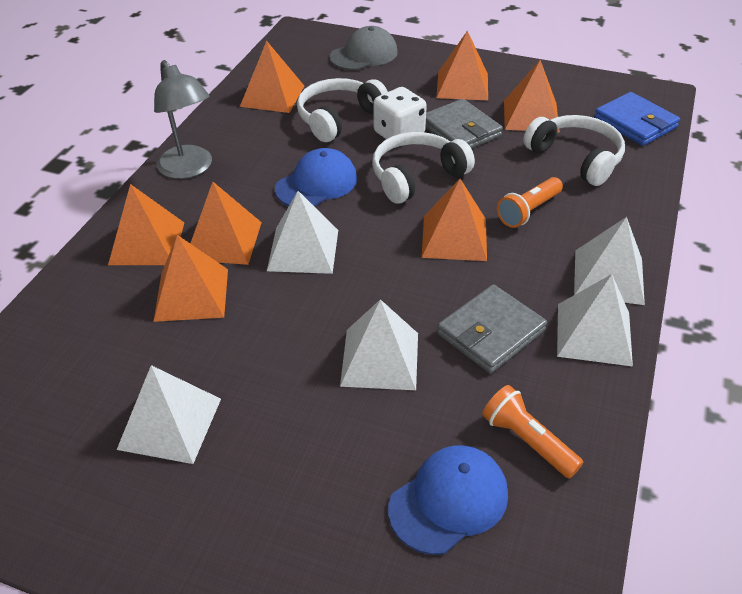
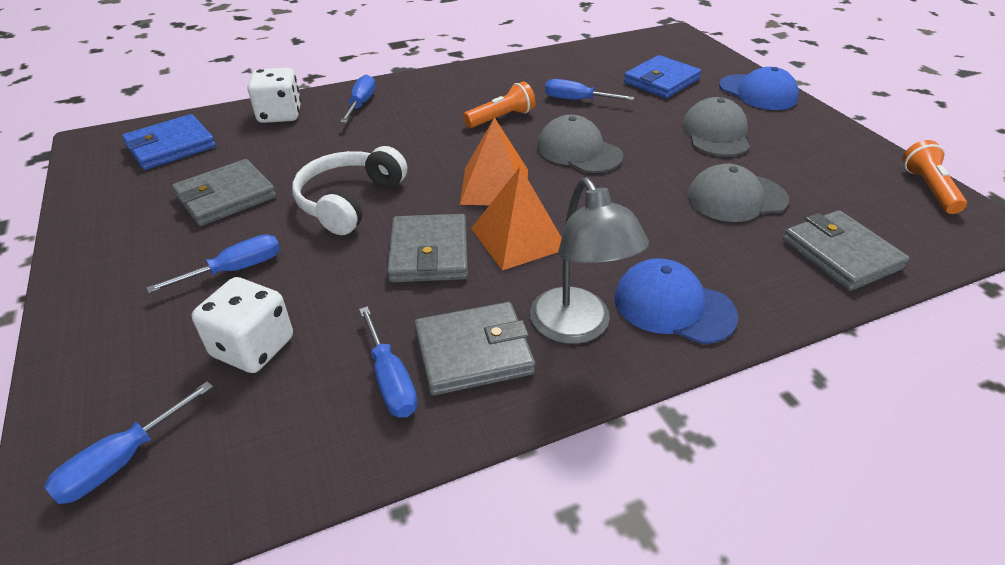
blue screwdriver: 0 -> 5
blue wallet: 1 -> 2
grey cap: 1 -> 3
grey wallet: 2 -> 4
orange pyramid: 7 -> 2
white dice: 1 -> 2
white headphones: 3 -> 1
white pyramid: 5 -> 0

